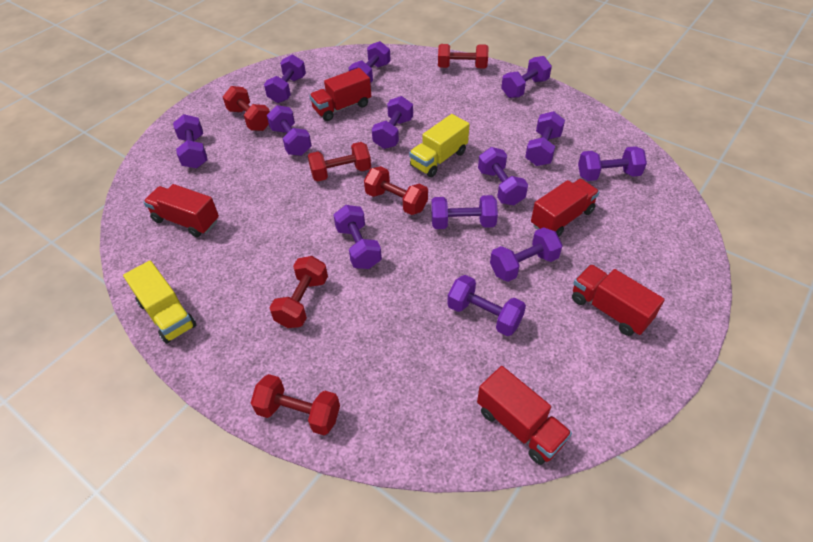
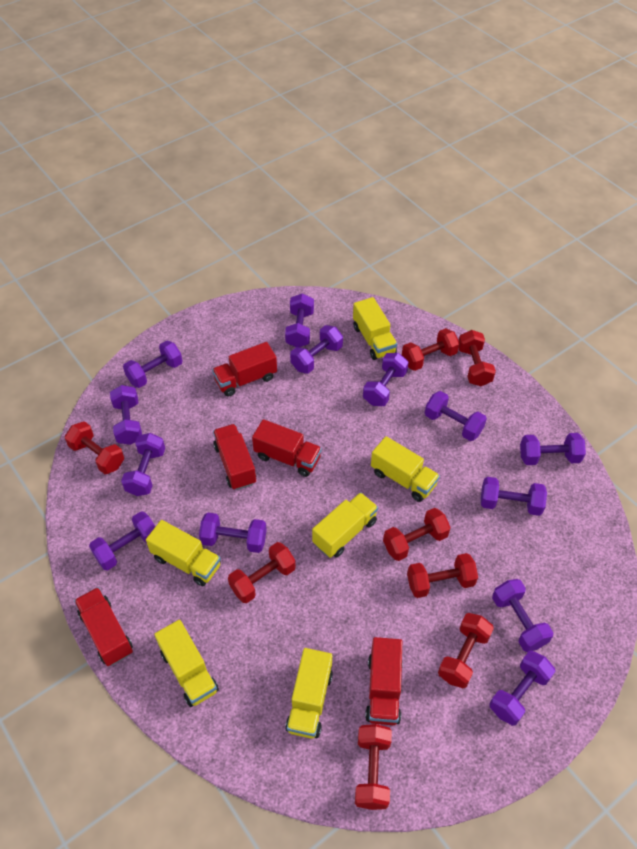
red dumbbell: 6 -> 8
yellow truck: 2 -> 6

